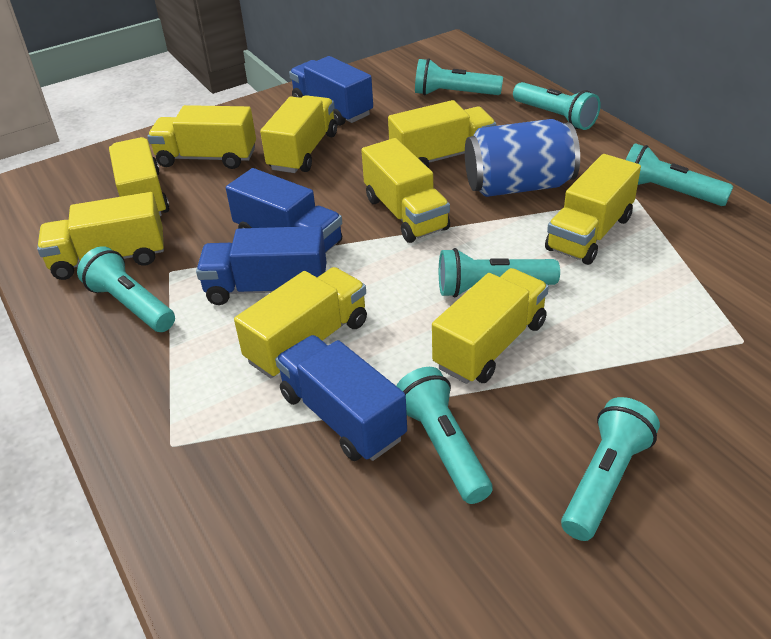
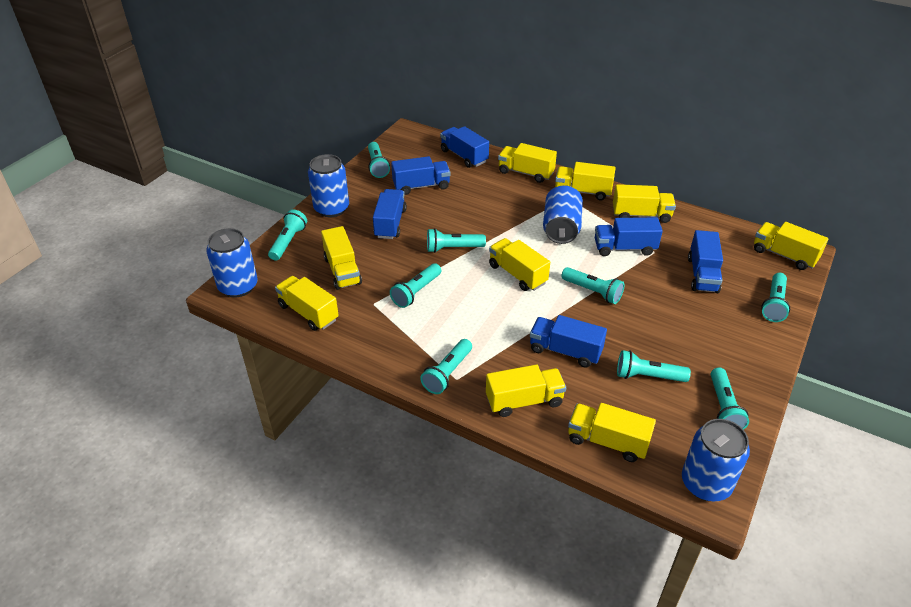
blue can: 1 -> 4
blue truck: 4 -> 6
turquoise flashlight: 7 -> 9

